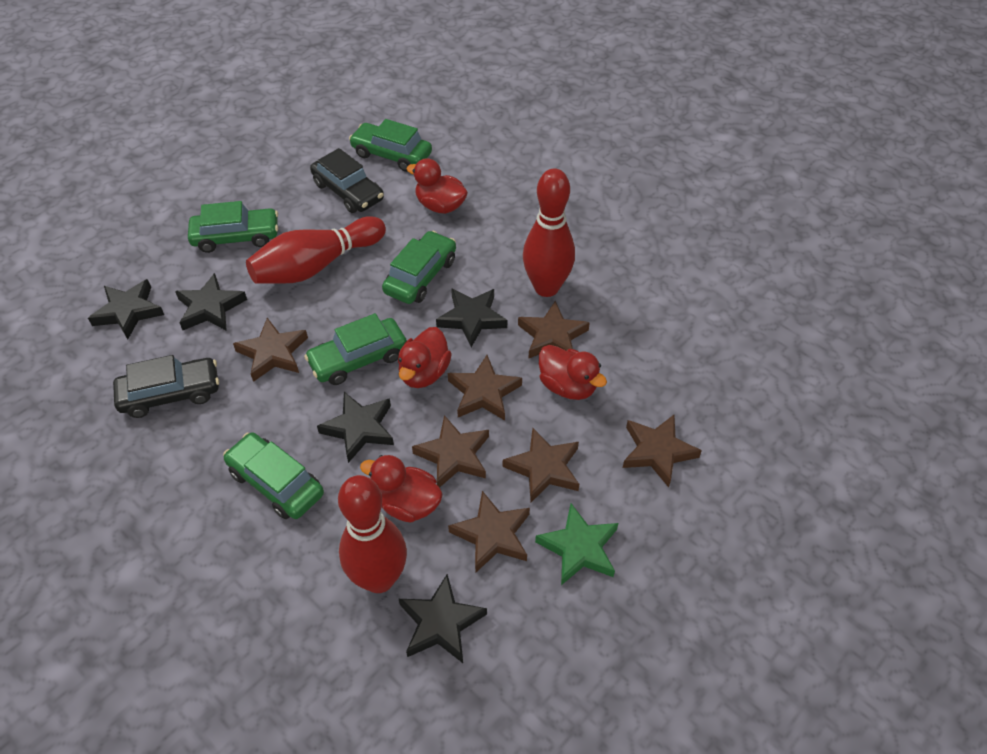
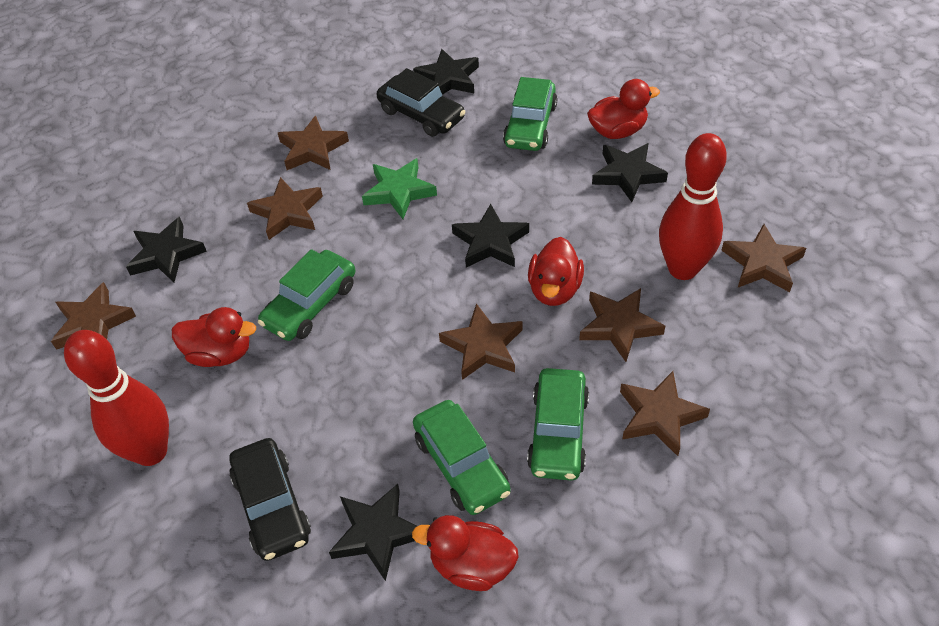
green car: 5 -> 4
red bowling pin: 3 -> 2

